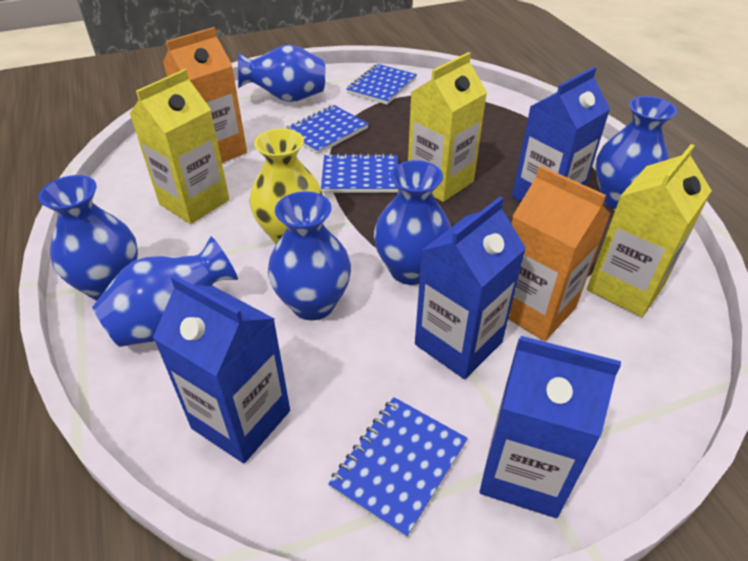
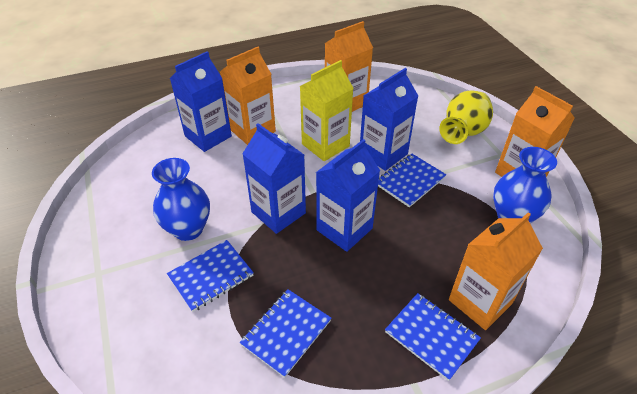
blue vase: 6 -> 2
orange carton: 2 -> 4
yellow carton: 3 -> 1

